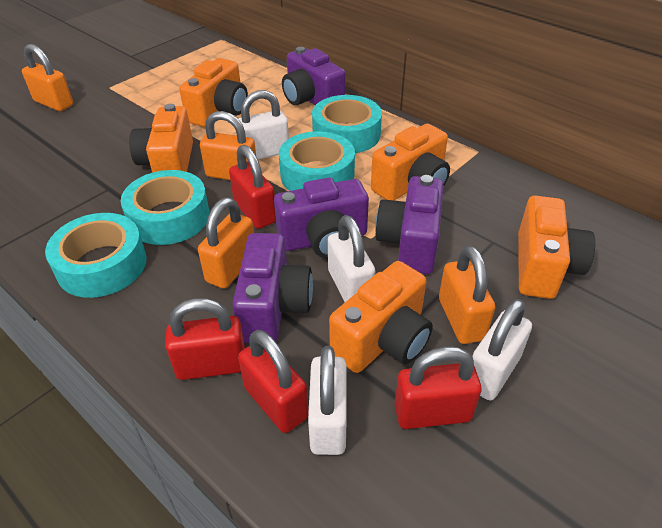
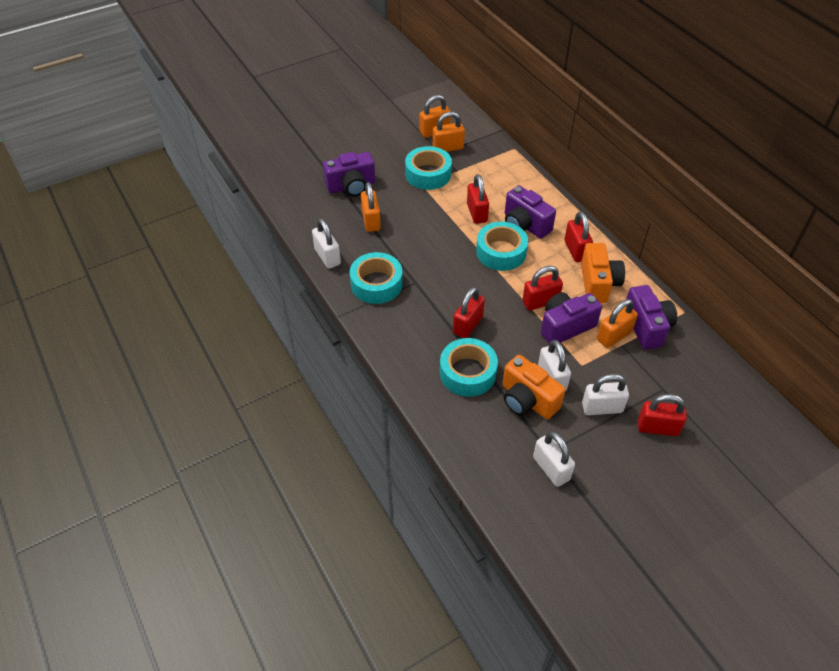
orange camera: 5 -> 2
red padlock: 4 -> 5

